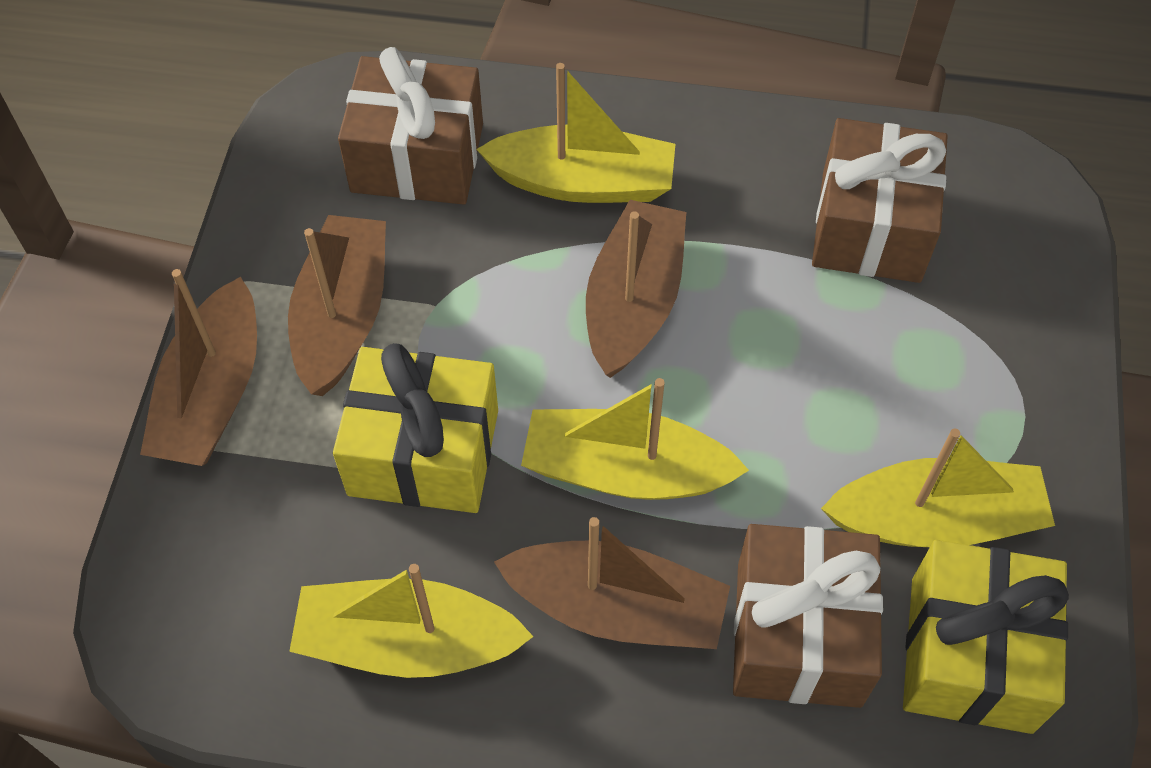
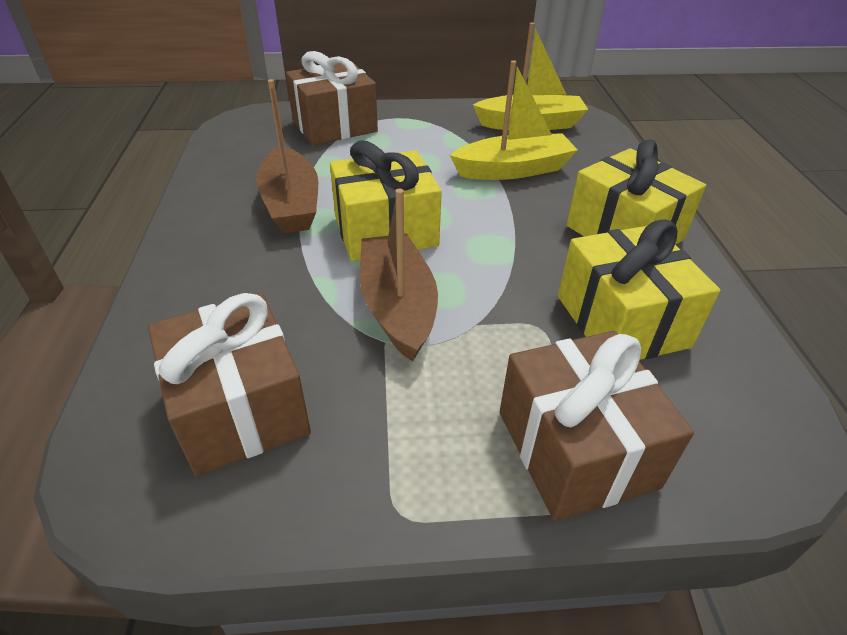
brown boat: 4 -> 2
yellow boat: 4 -> 2
yellow gift: 2 -> 3

